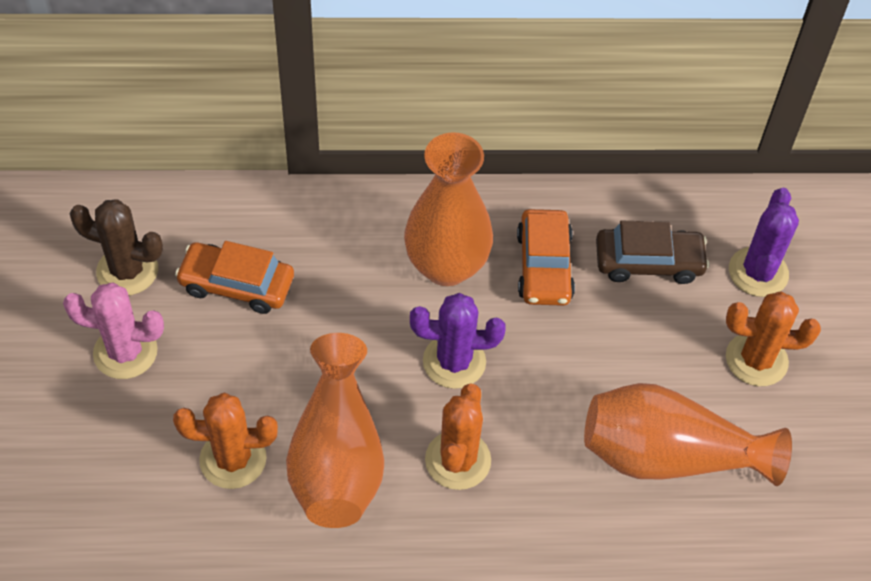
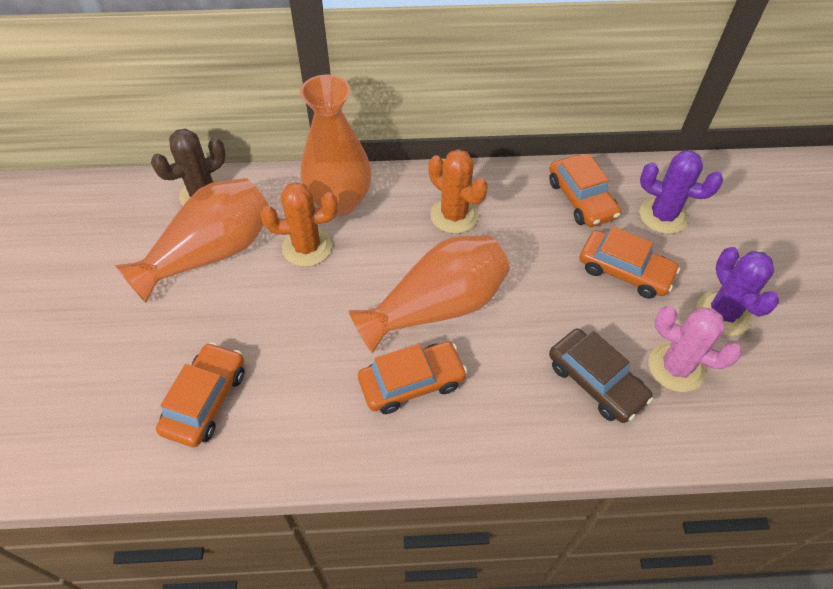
orange cactus: 3 -> 2
orange car: 2 -> 4

